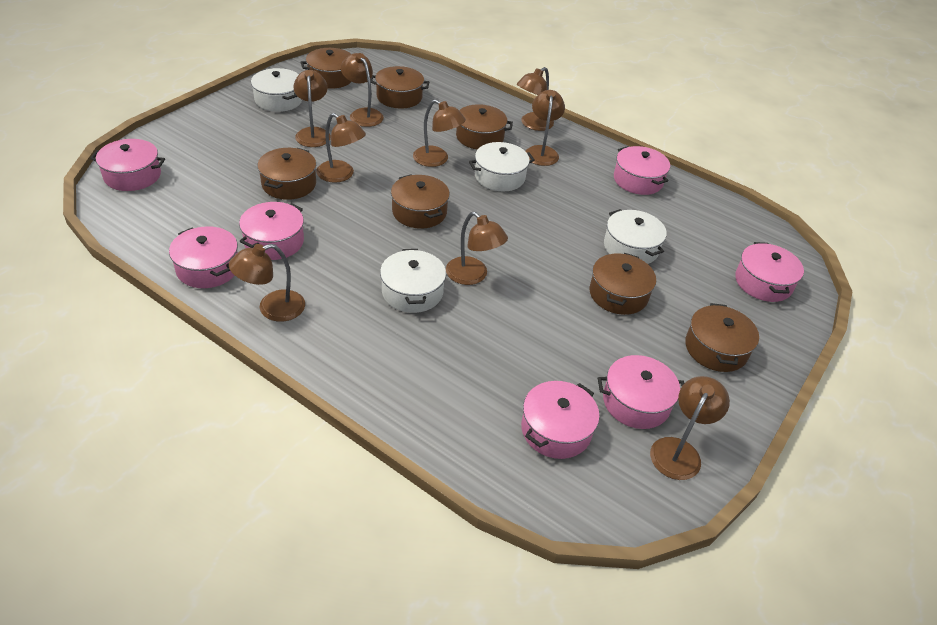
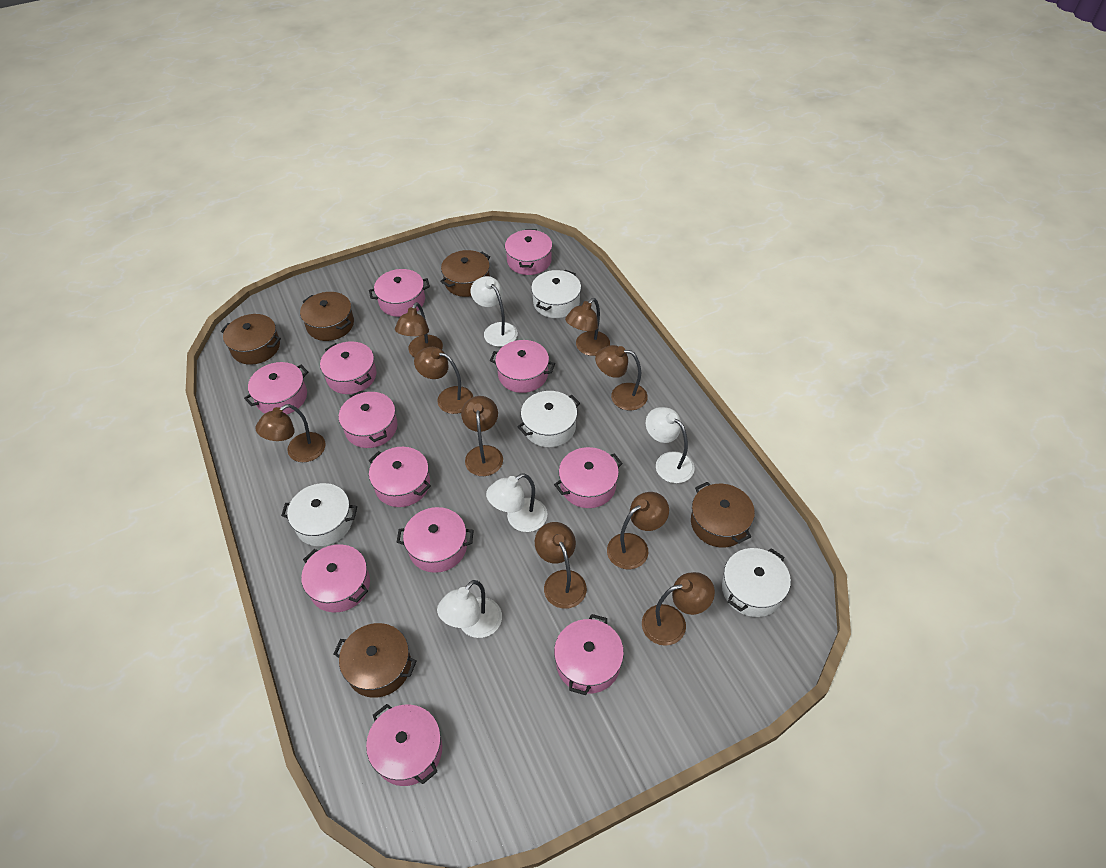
brown pot: 7 -> 5
pink pot: 7 -> 12
white lamp: 0 -> 4

